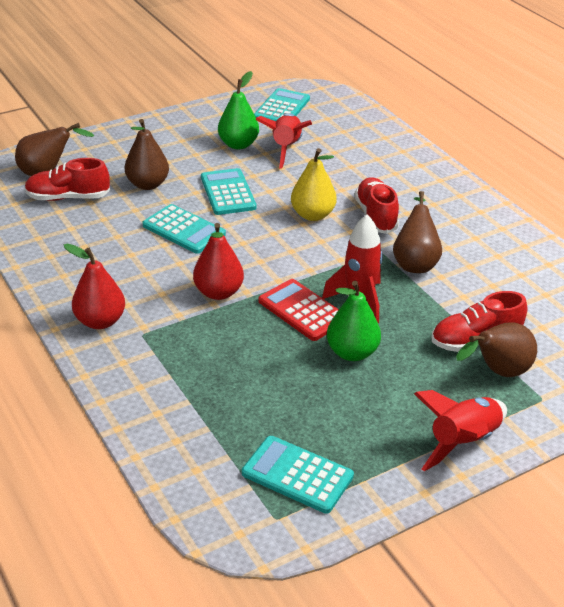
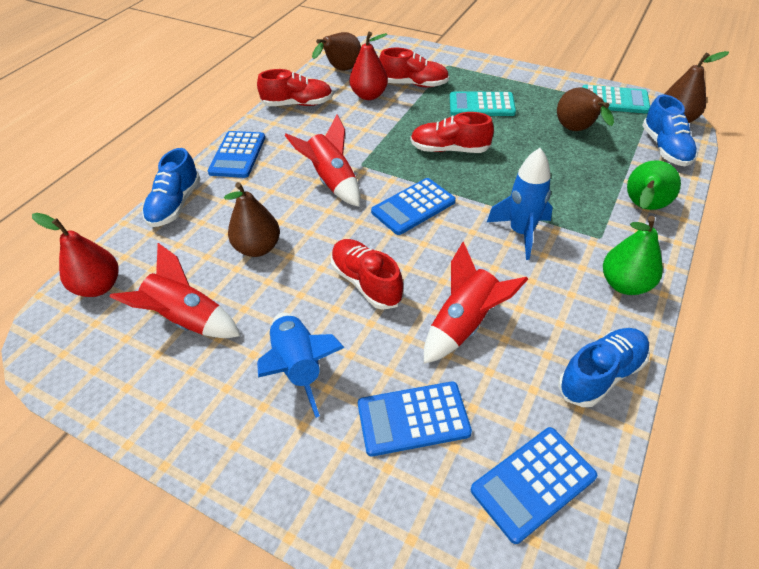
blue calculator: 0 -> 4
blue rocket: 0 -> 2
blue shoe: 0 -> 3
red calculator: 1 -> 0
red shoe: 3 -> 4
turquoise calculator: 4 -> 2
yellow pear: 1 -> 0

